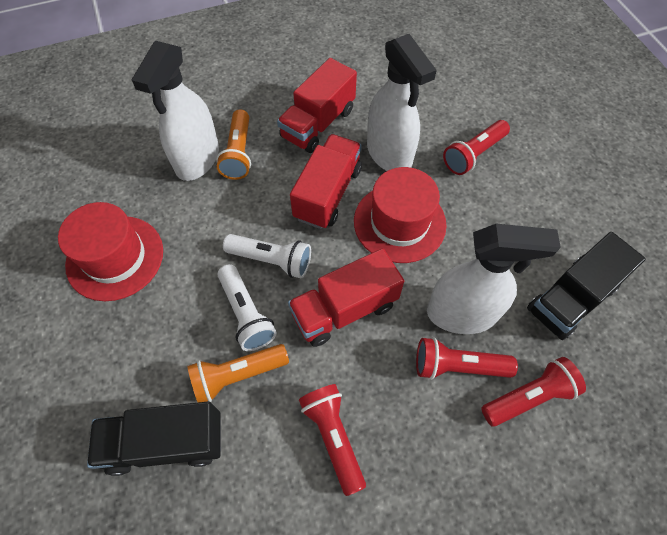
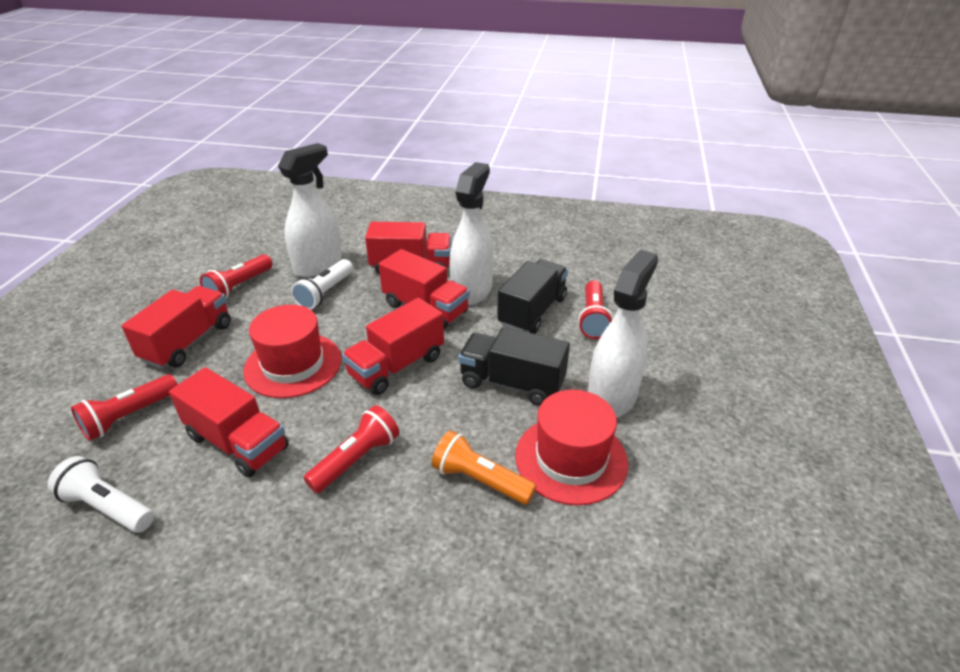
orange flashlight: 2 -> 1
red truck: 3 -> 5

